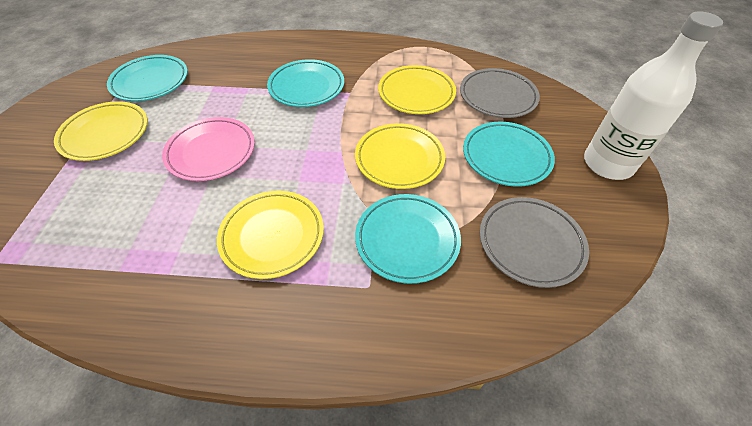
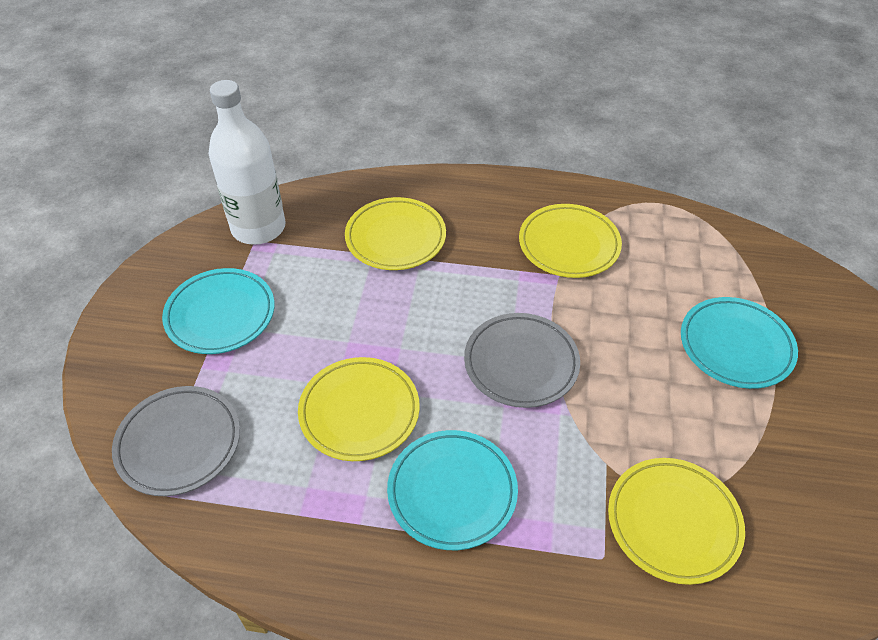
pink plate: 1 -> 0
turquoise plate: 4 -> 3

